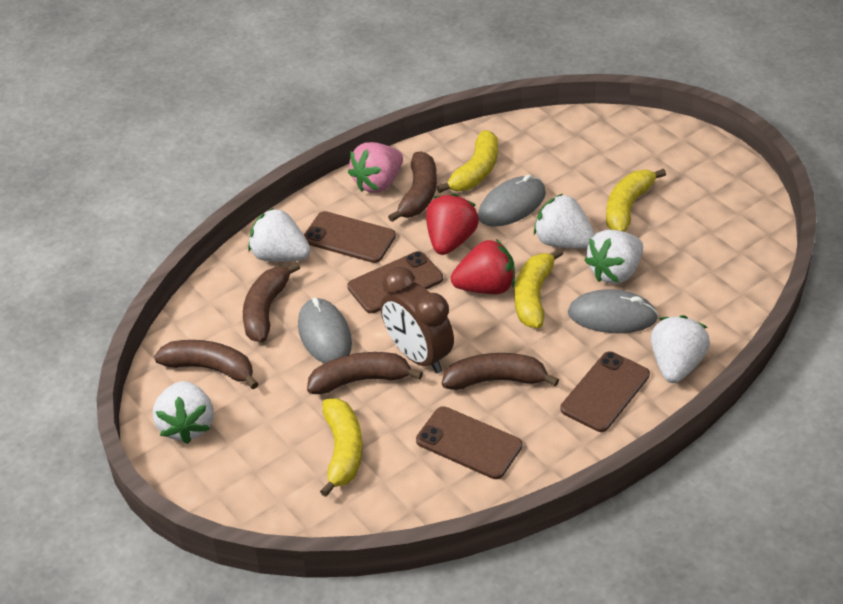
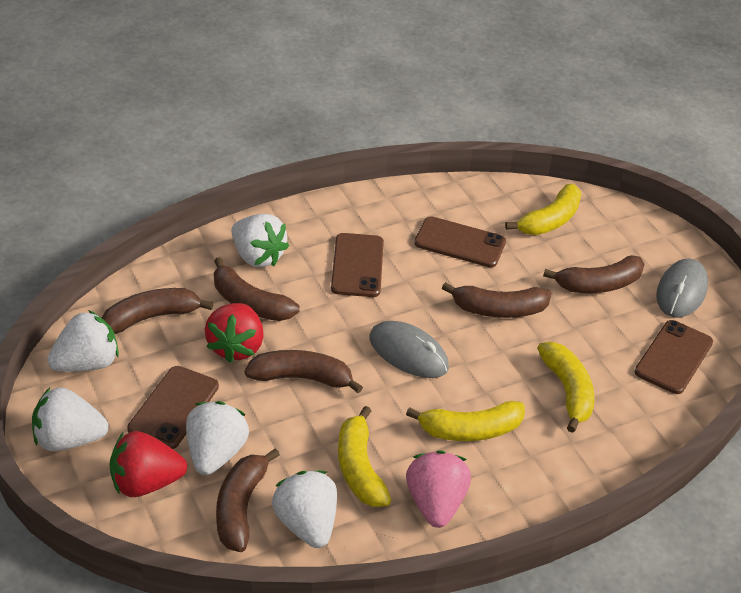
brown banana: 5 -> 6
brown clock: 1 -> 0
grey mouse: 3 -> 2

